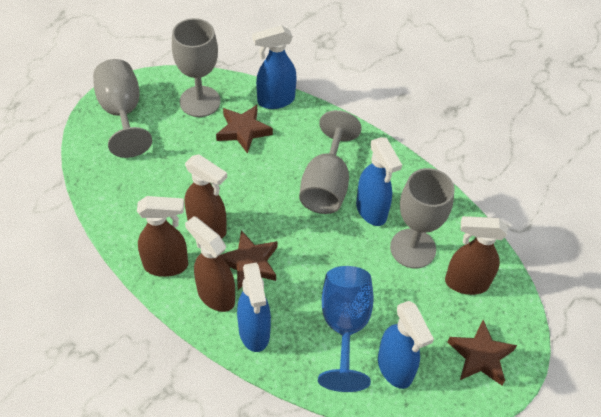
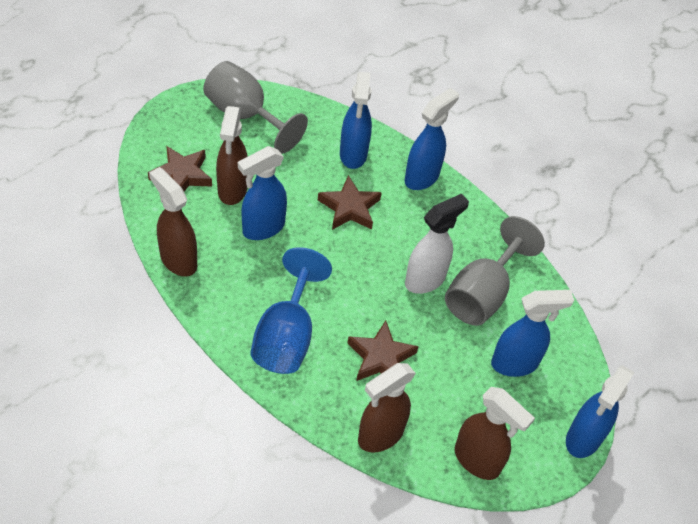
blue spray bottle: 4 -> 5
grey goblet: 4 -> 2
white spray bottle: 0 -> 1

